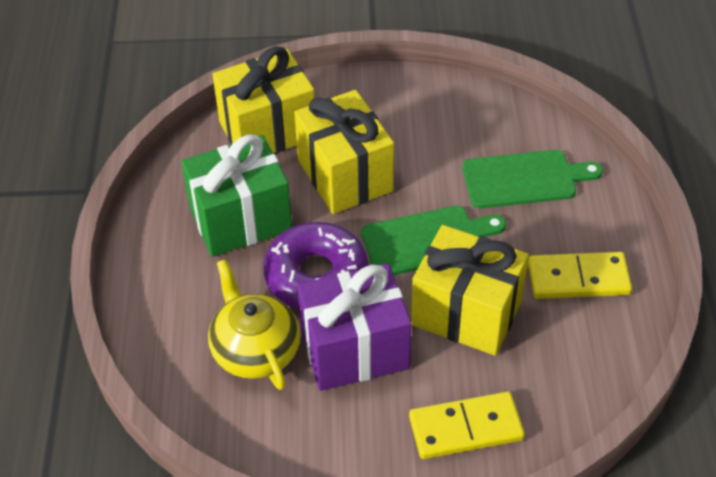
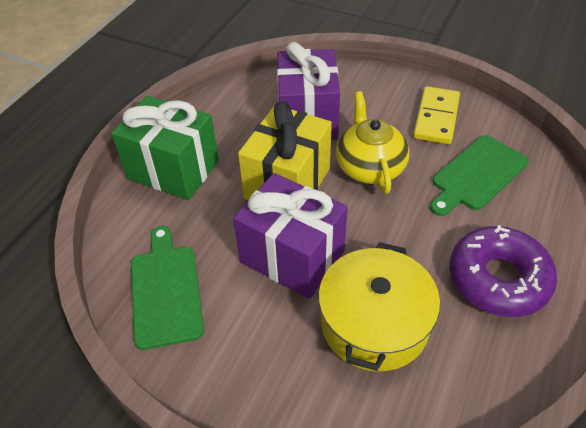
purple gift: 1 -> 2
yellow domino: 2 -> 1
yellow gift: 3 -> 1
yellow pot: 0 -> 1

